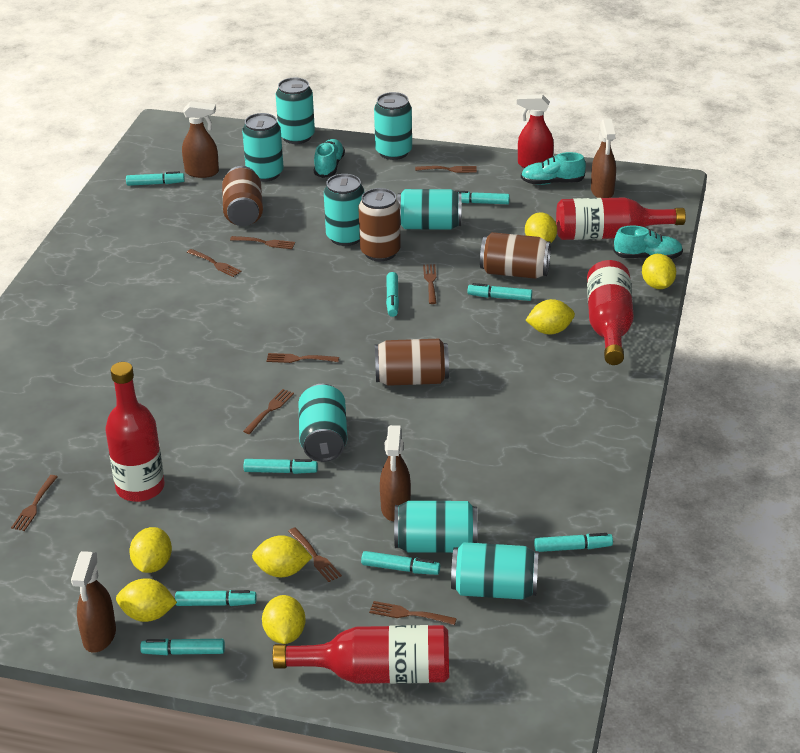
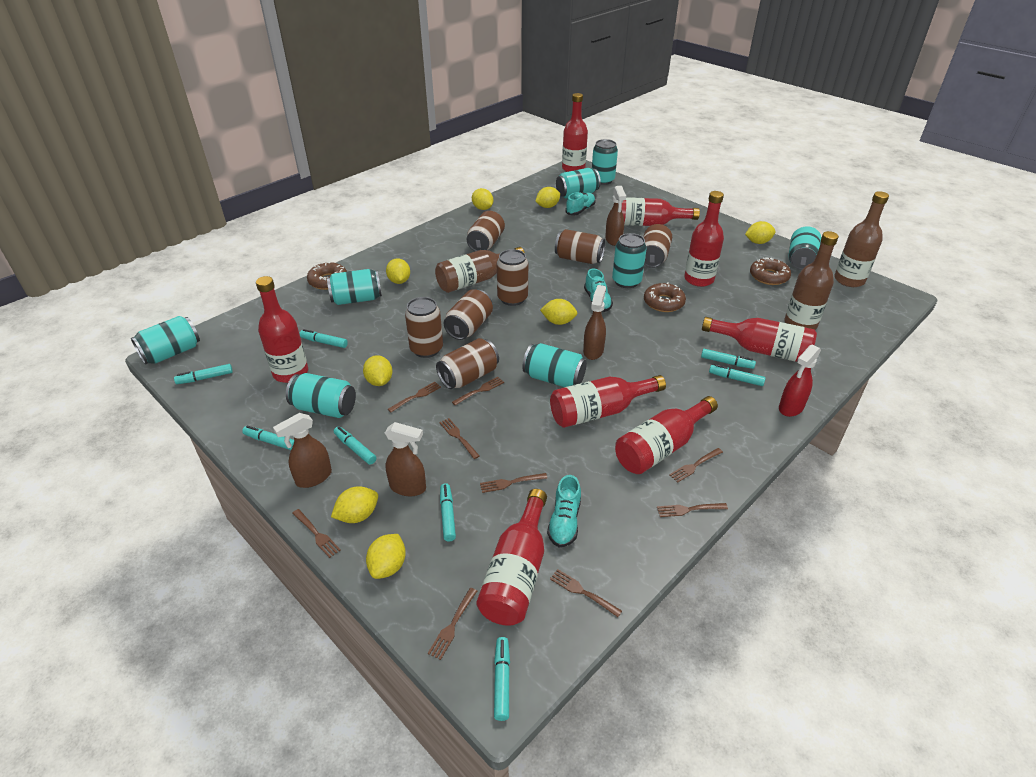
brown bottle: 0 -> 3
brown can: 4 -> 7
brown donut: 0 -> 3
red bottle: 4 -> 8
turquoise marker: 9 -> 8
yellow lemon: 7 -> 8

